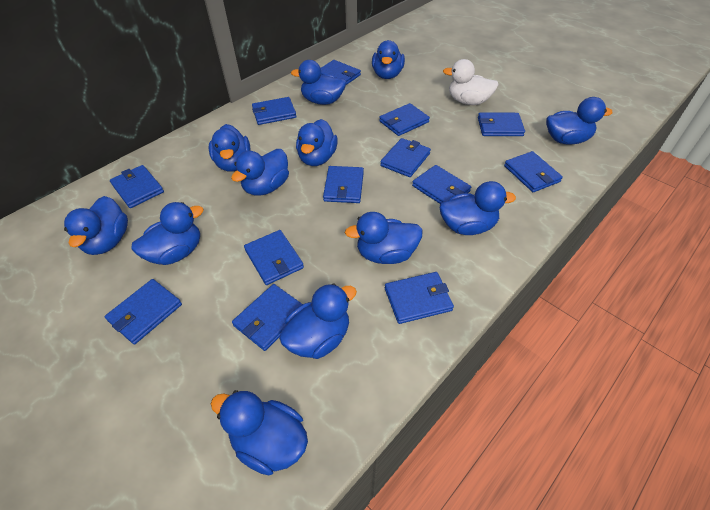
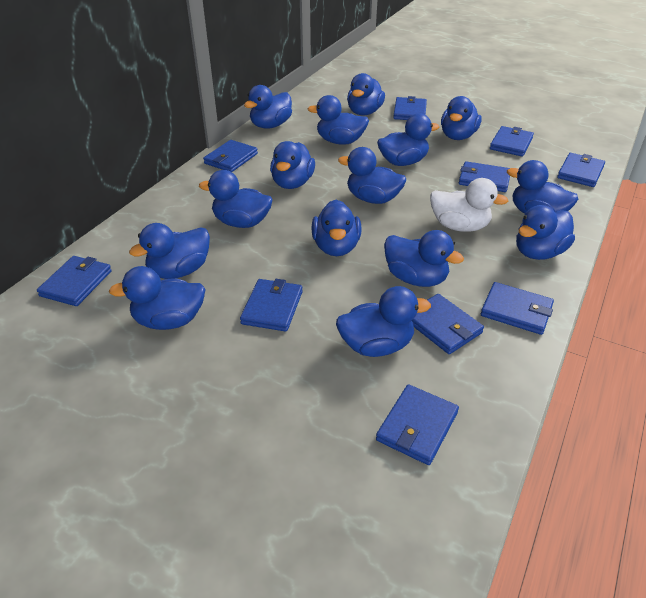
blue duck: 12 -> 15
blue wallet: 13 -> 10

